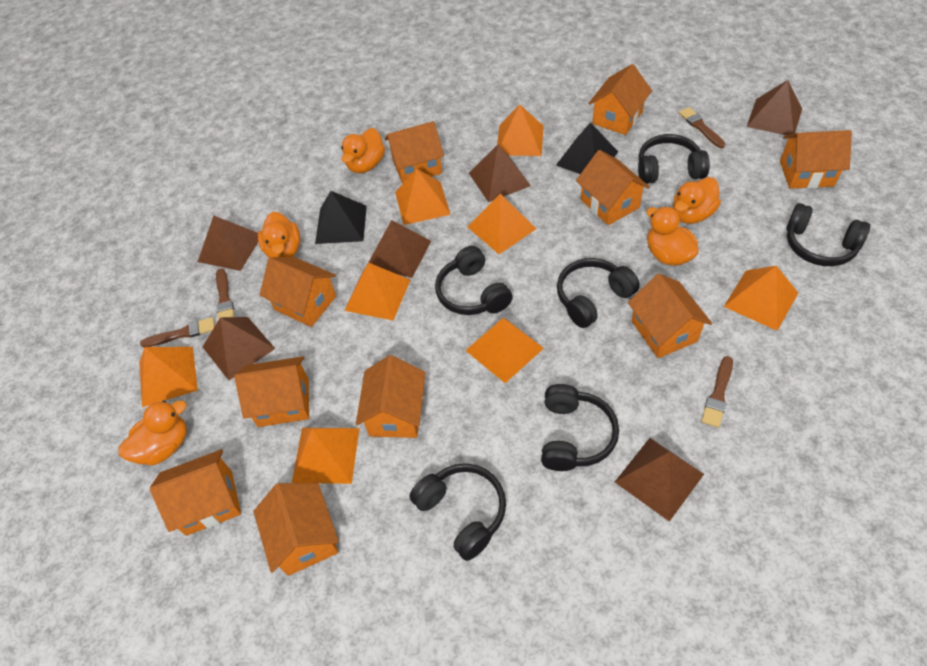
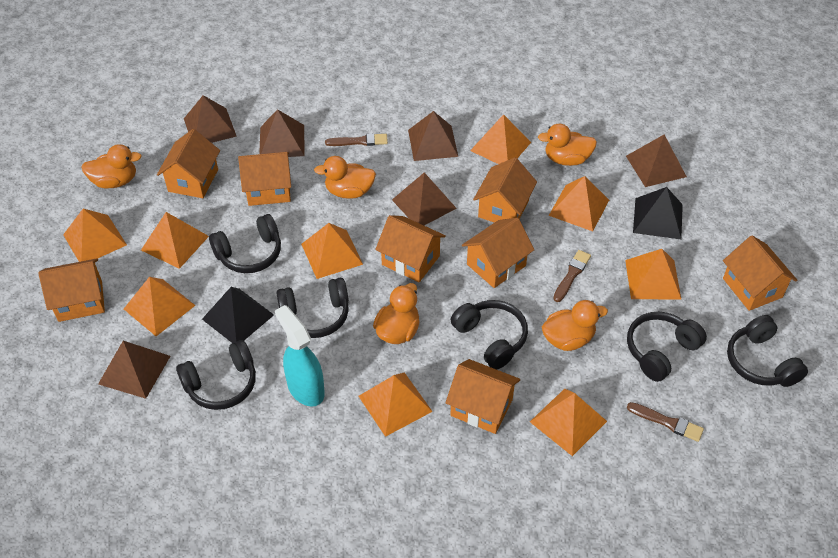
brown brush: 4 -> 3
orange house: 10 -> 8
orange pyramid: 8 -> 9
turquoise spray bottle: 0 -> 1

